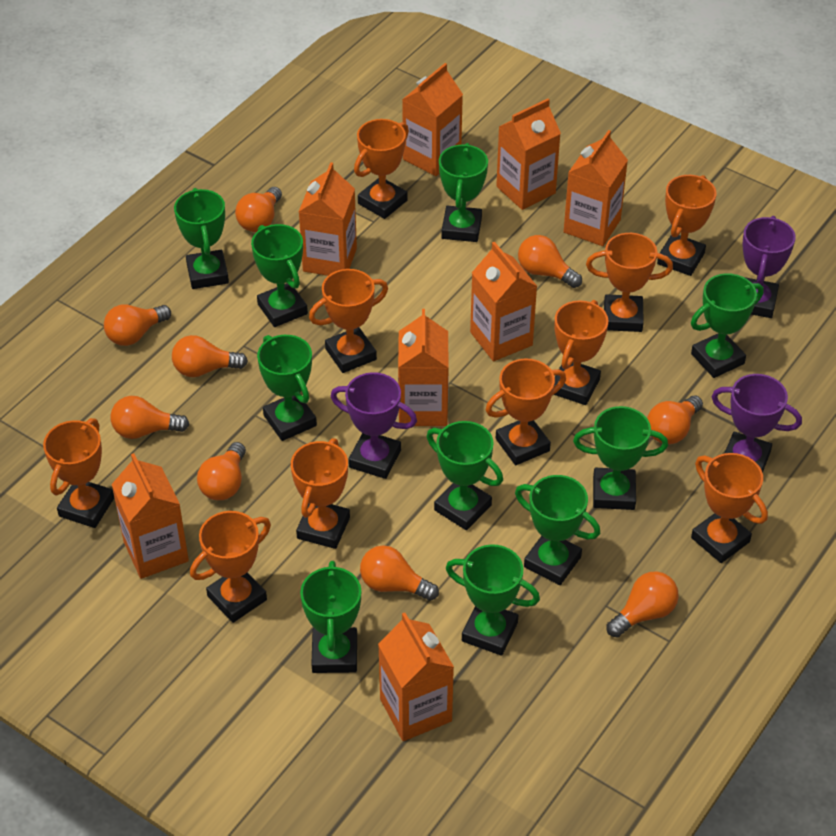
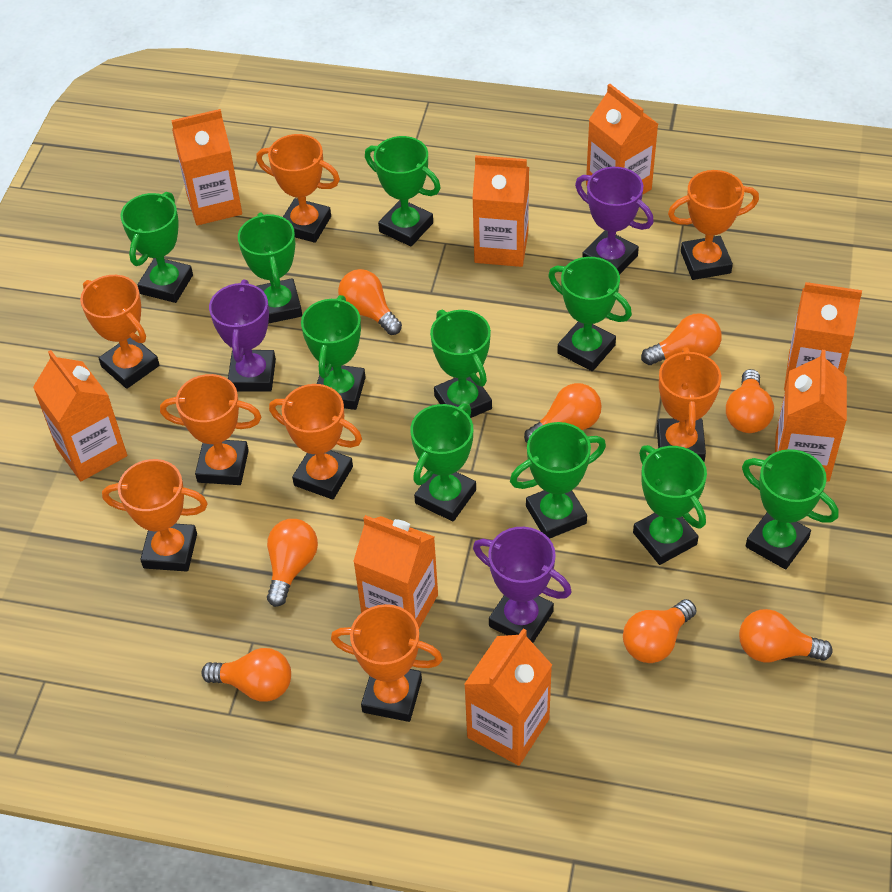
orange light bulb: 9 -> 8
orange trophy: 10 -> 8

